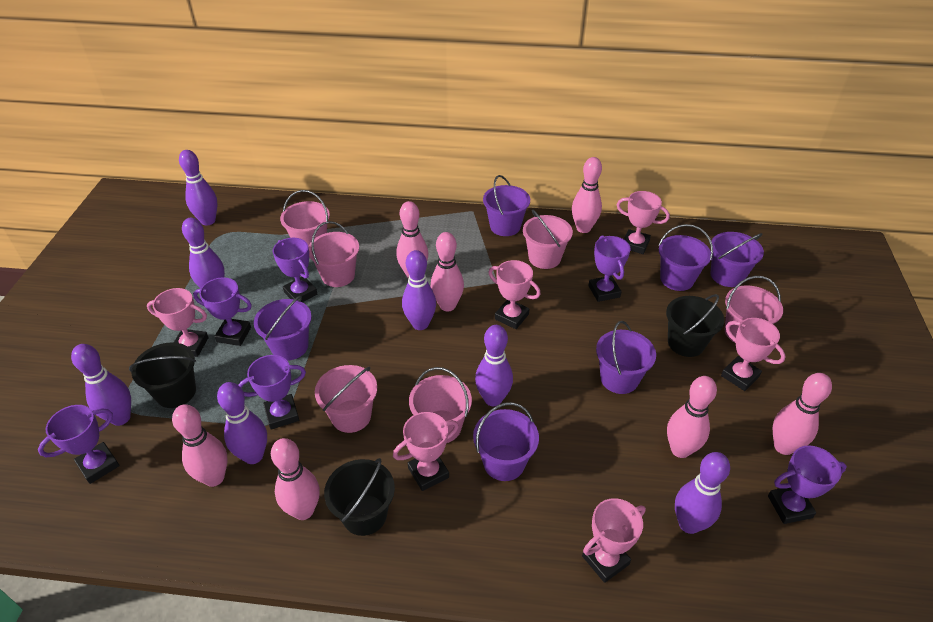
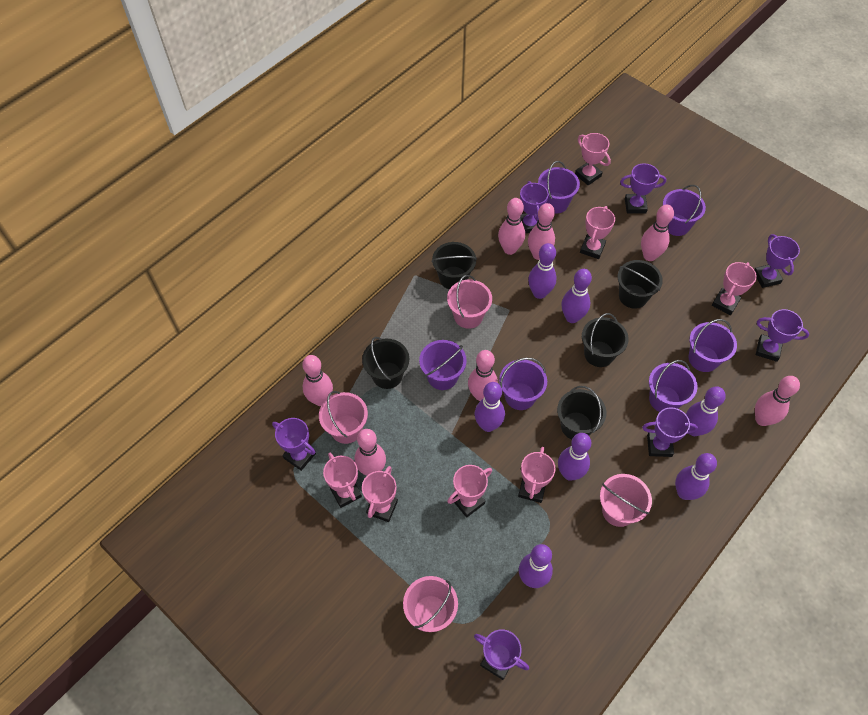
black bucket: 3 -> 5
pink bucket: 6 -> 4
pink trophy: 6 -> 7
purple trophy: 6 -> 7

